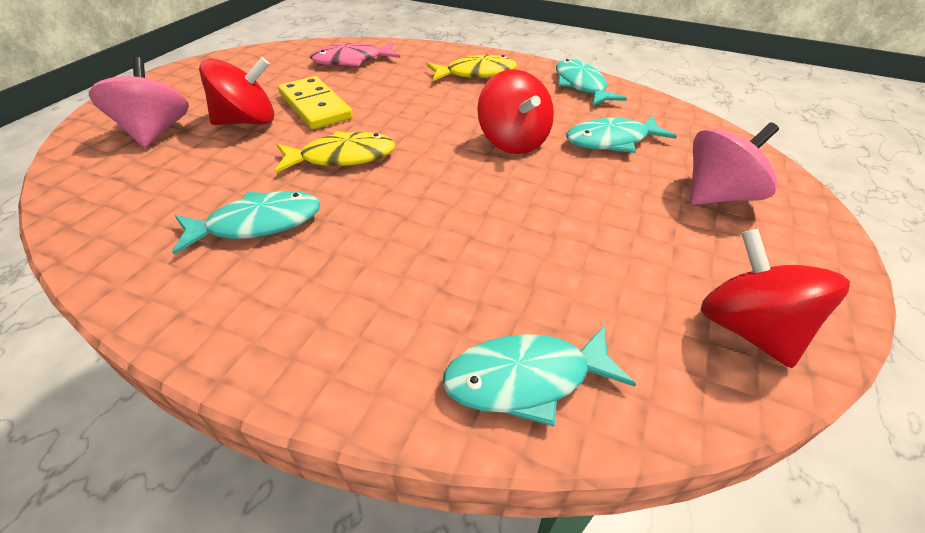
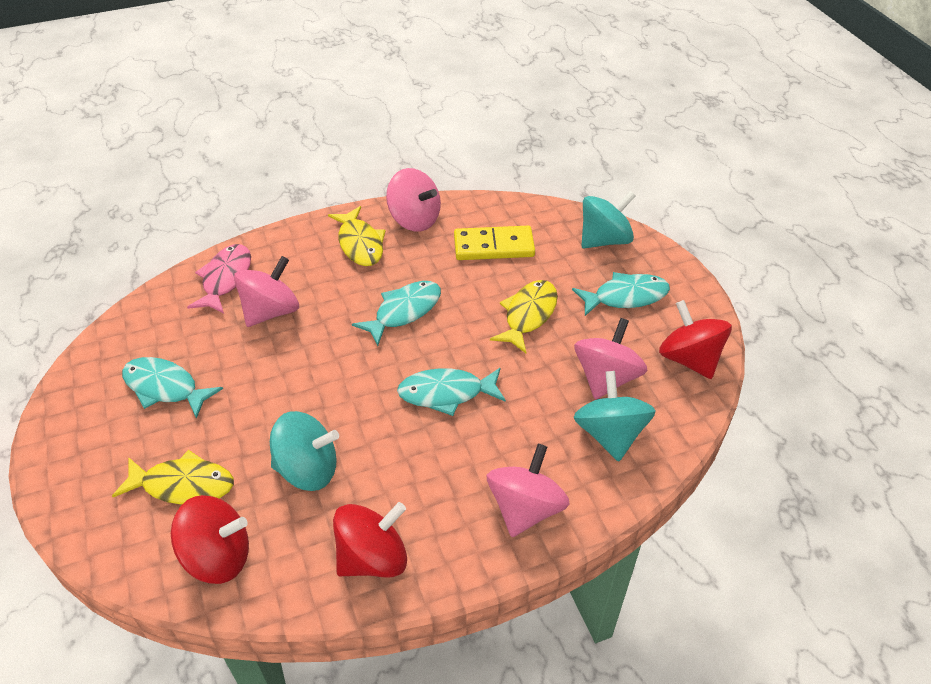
pink spinning top: 2 -> 4
turquoise spinning top: 0 -> 3
yellow fish: 2 -> 3

